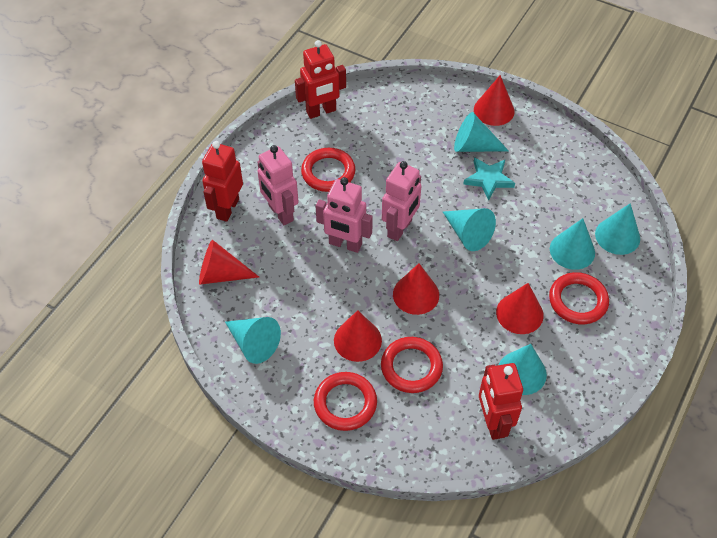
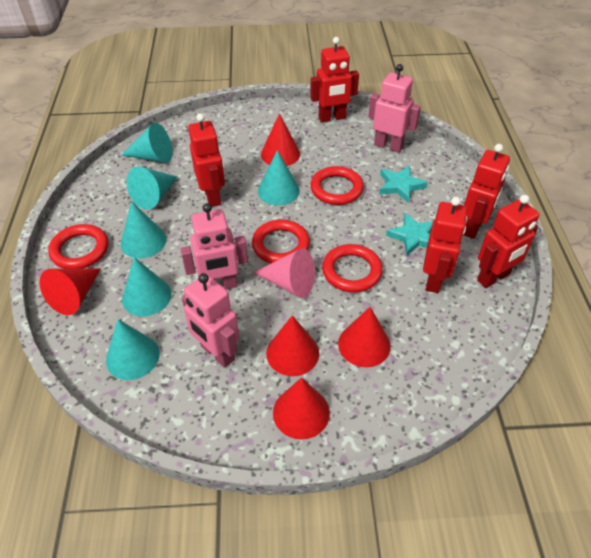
pink cone: 0 -> 1
red robot: 3 -> 5
turquoise star: 1 -> 2

